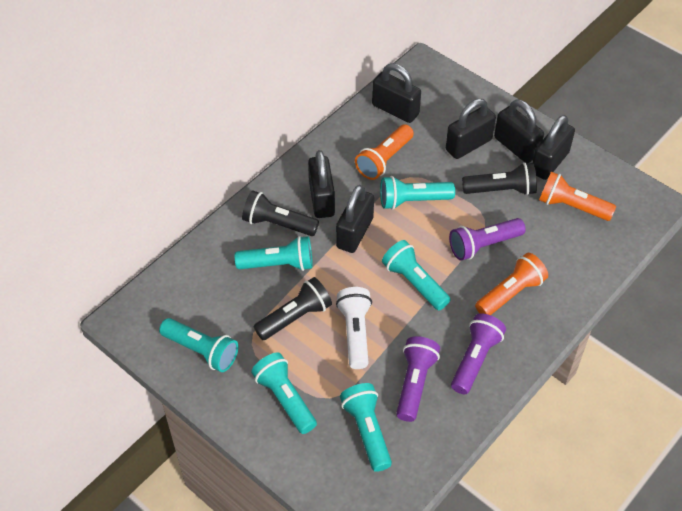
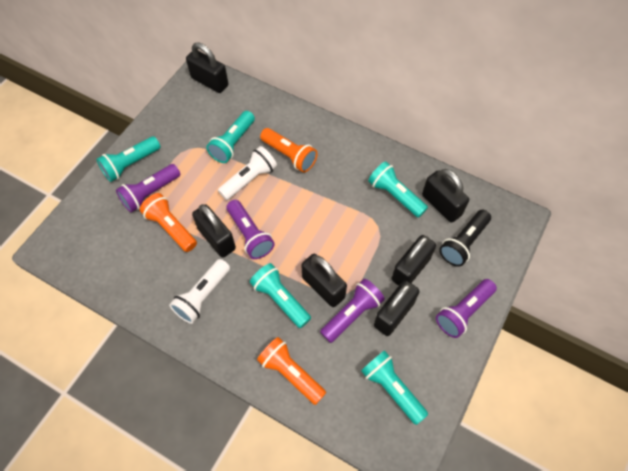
black flashlight: 3 -> 1
purple flashlight: 3 -> 4
turquoise flashlight: 6 -> 5
white flashlight: 1 -> 2

